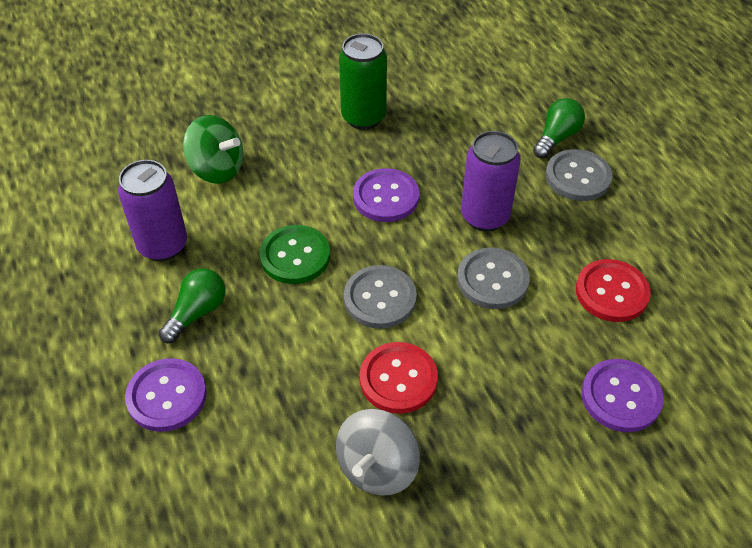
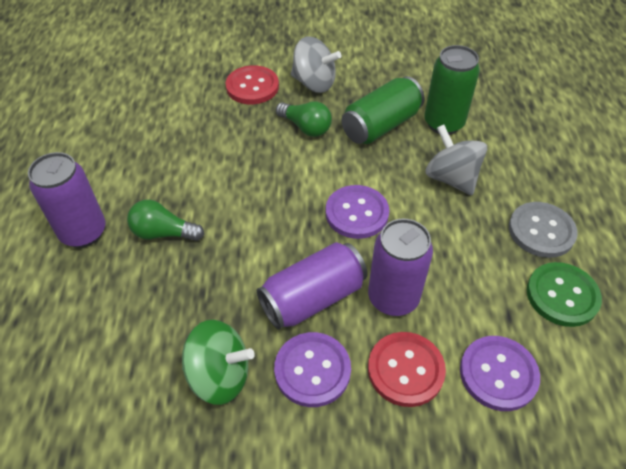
green can: 1 -> 2
grey button: 3 -> 1
grey spinning top: 1 -> 2
purple can: 2 -> 3

